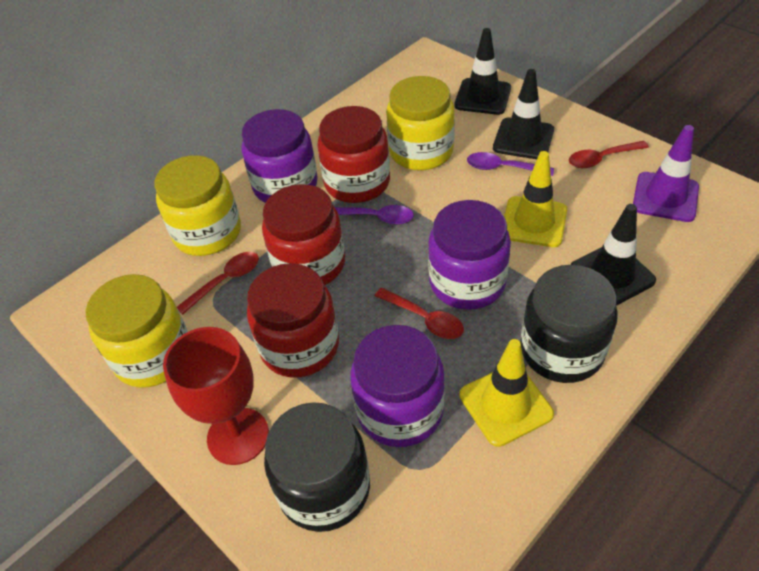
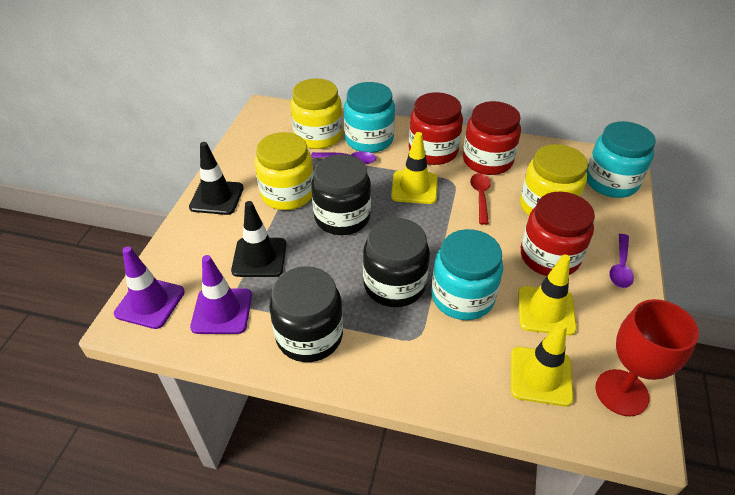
black jar: 2 -> 3
black traffic cone: 3 -> 2
purple jar: 3 -> 0
purple traffic cone: 1 -> 2
red spoon: 3 -> 1
turquoise jar: 0 -> 3
yellow traffic cone: 2 -> 3

